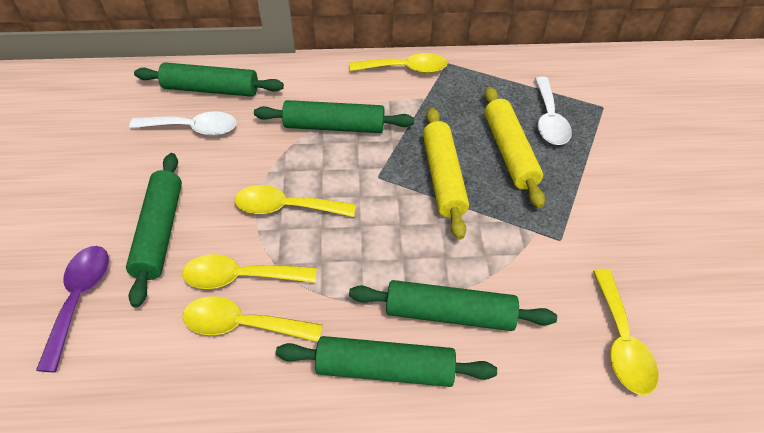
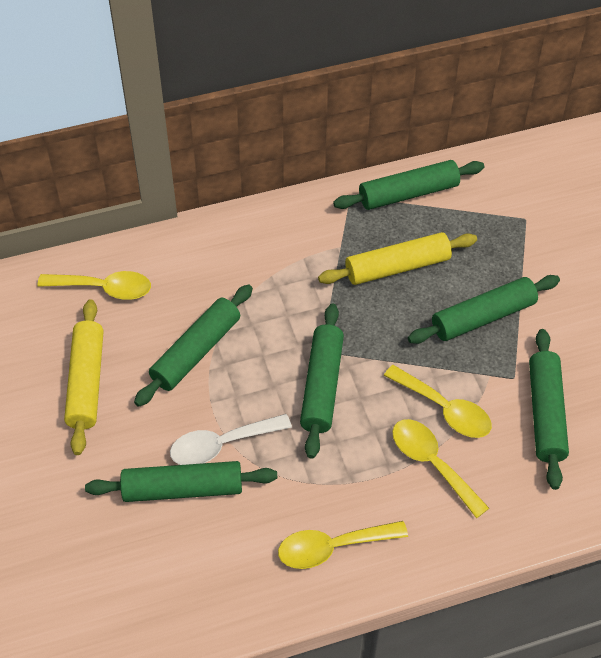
green rolling pin: 5 -> 6
purple spoon: 1 -> 0
white spoon: 2 -> 1
yellow spoon: 5 -> 4

